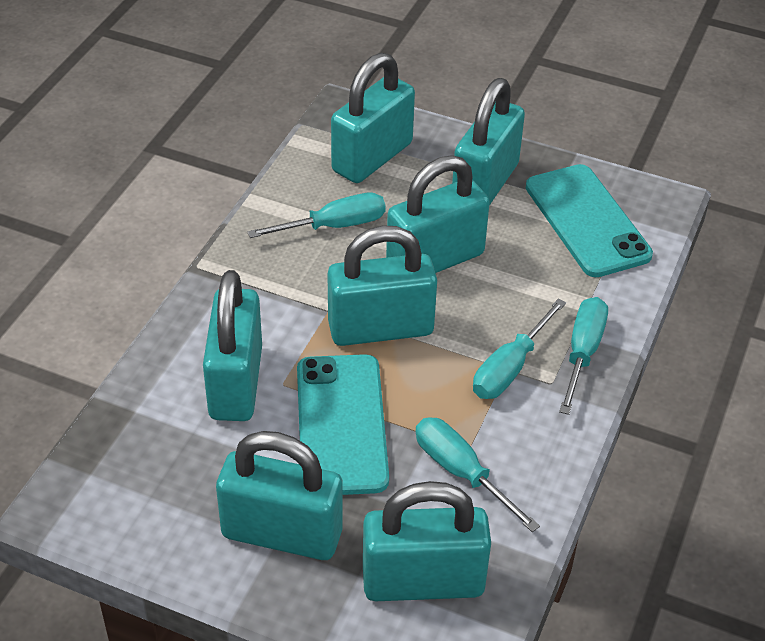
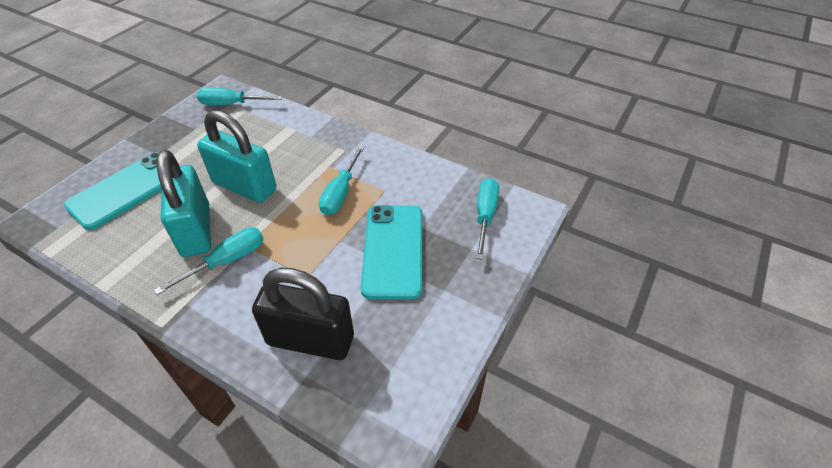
black padlock: 0 -> 1
turquoise padlock: 7 -> 2

